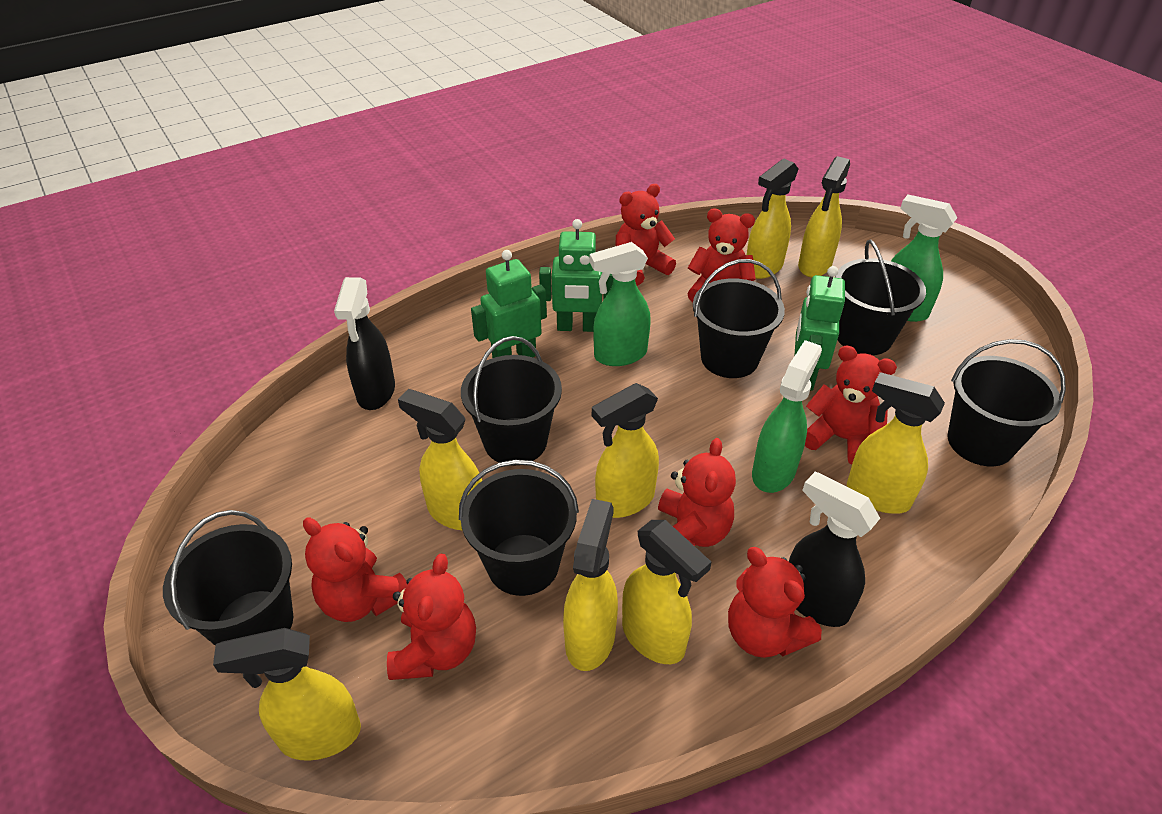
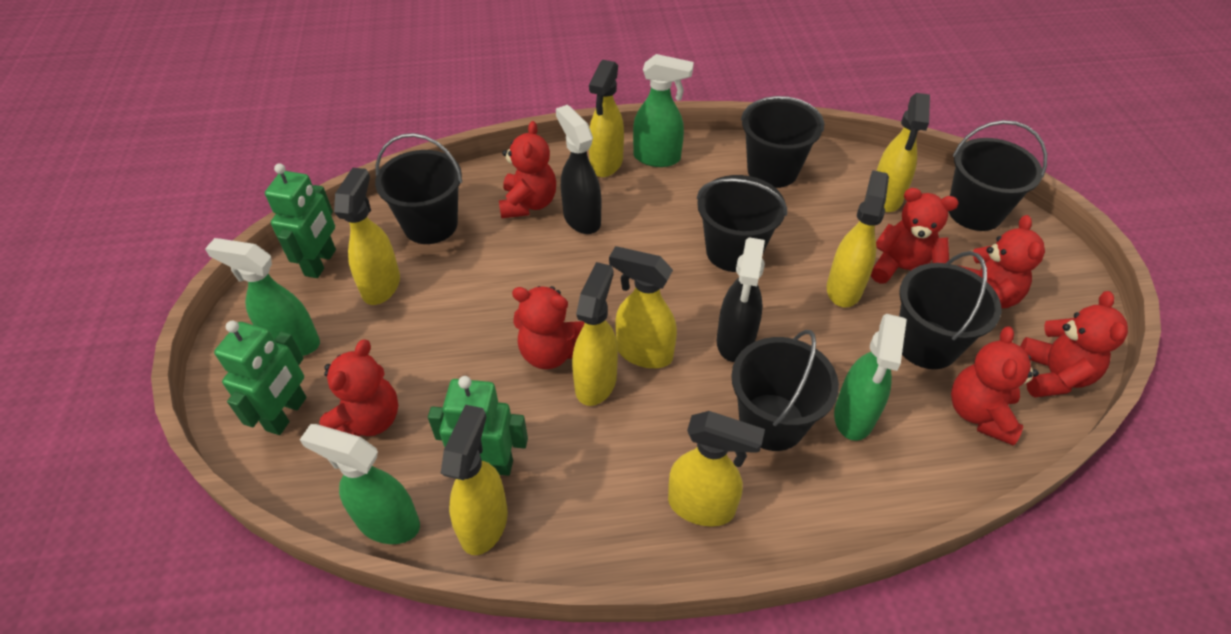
green spray bottle: 3 -> 4

